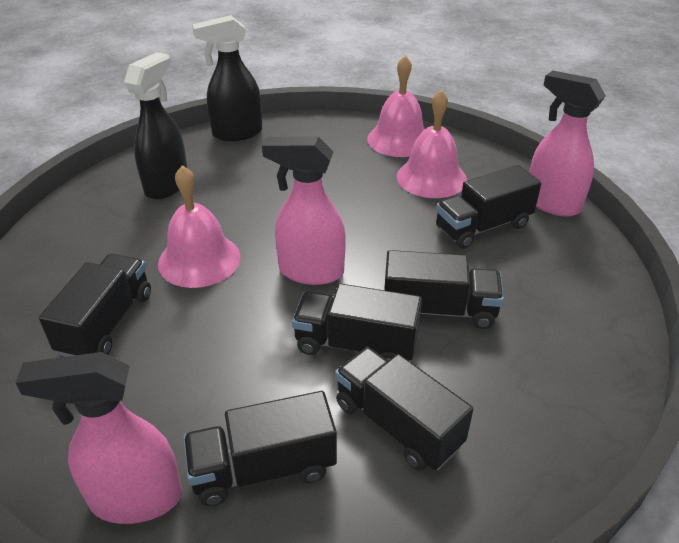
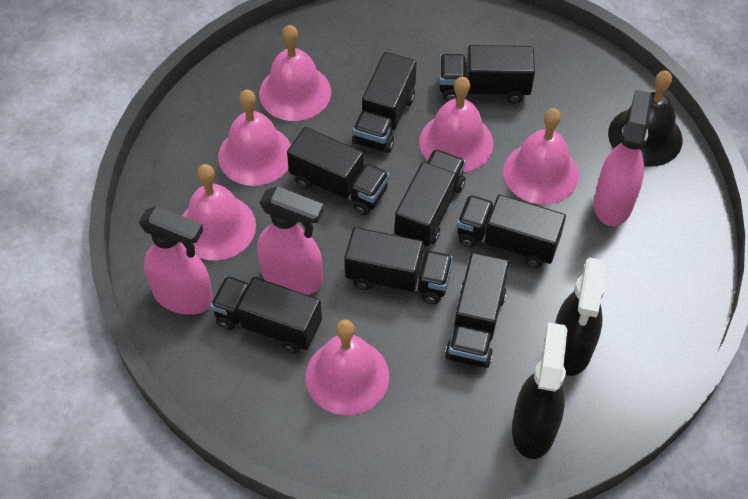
black bell: 0 -> 1
black truck: 6 -> 8
pink bell: 3 -> 6

